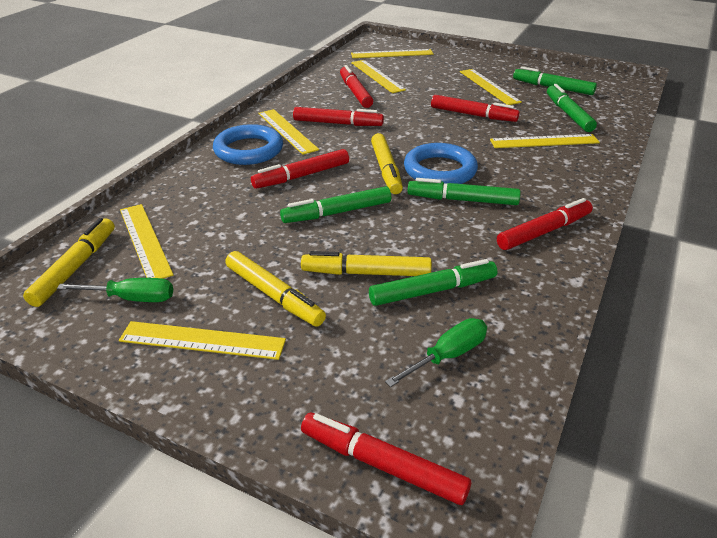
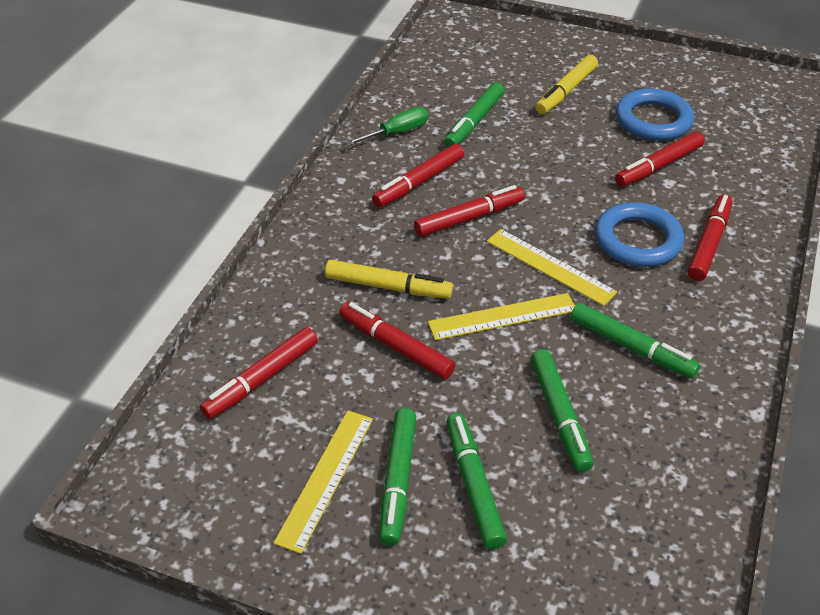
green screwdriver: 2 -> 1
yellow marker: 4 -> 2
yellow ruler: 7 -> 3

